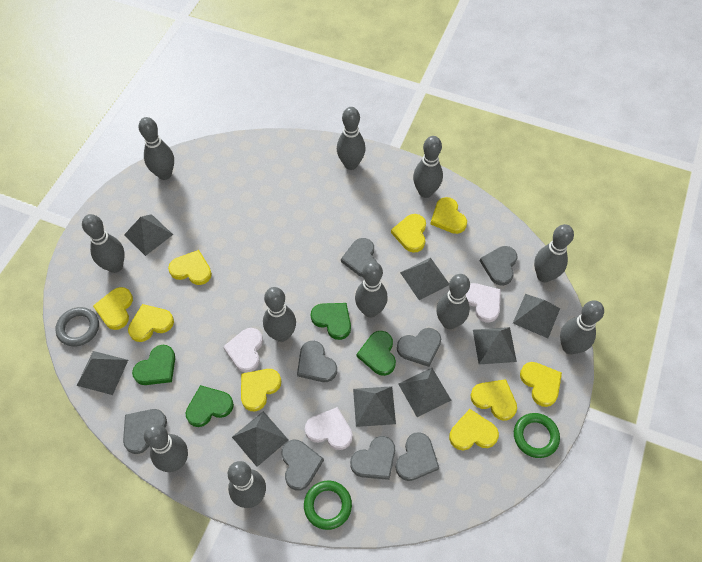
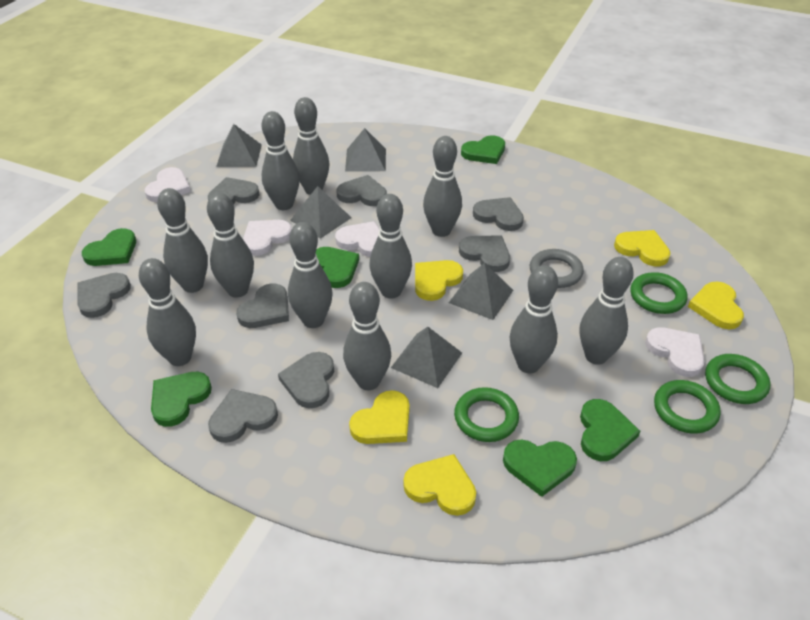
green heart: 4 -> 6
green ring: 2 -> 4
grey pyramid: 8 -> 5
white heart: 3 -> 4
yellow heart: 9 -> 5

